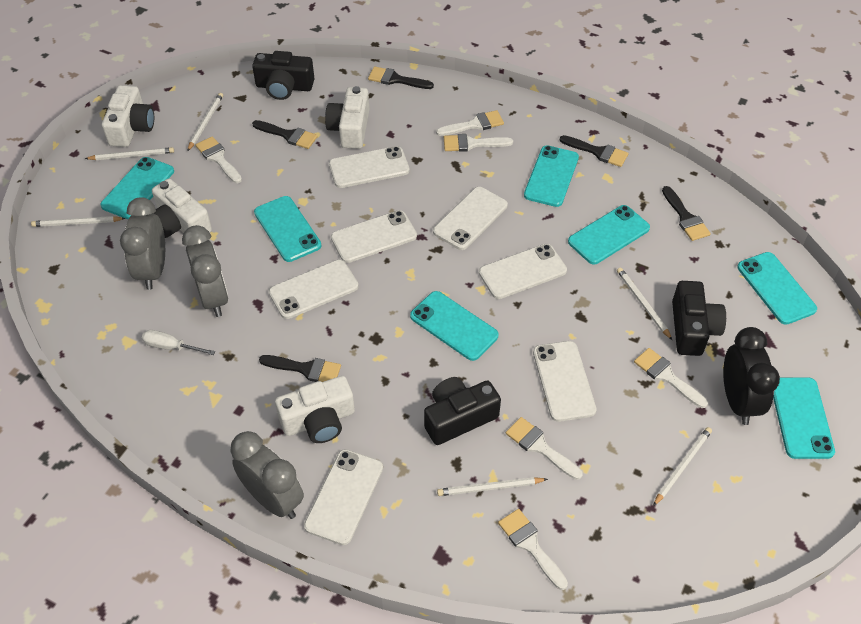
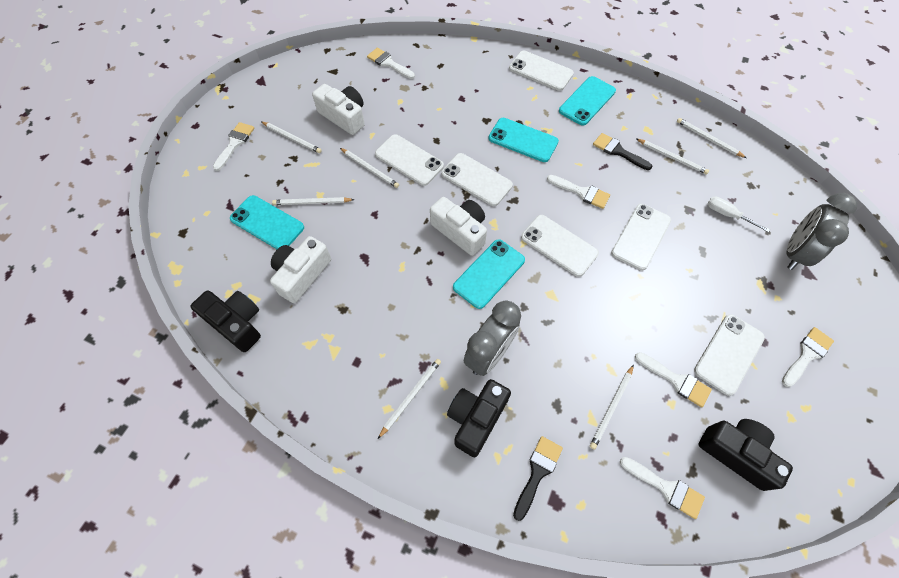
black brush: 5 -> 2
black clock: 1 -> 0
grey clock: 3 -> 2
turquoise phone: 7 -> 4
white camera: 4 -> 3
white pencil: 6 -> 7
white phone: 7 -> 6

